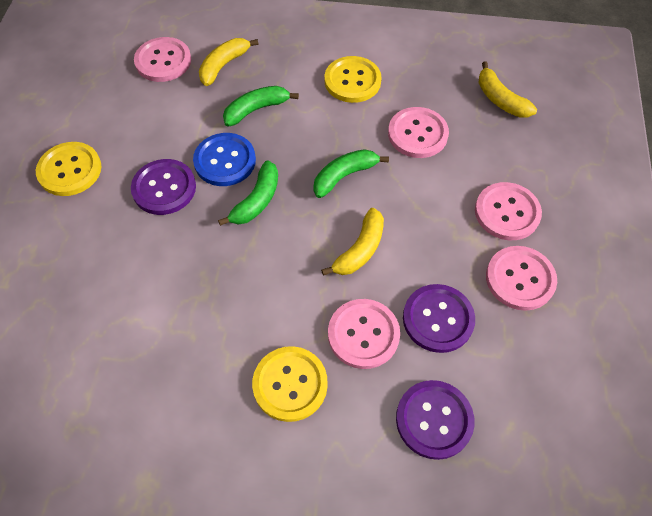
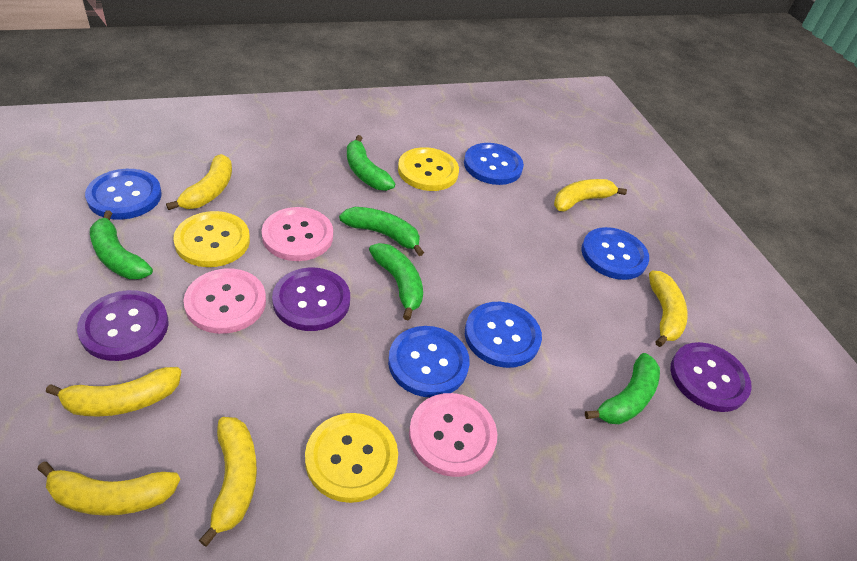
blue button: 1 -> 5
green banana: 3 -> 5
pink button: 5 -> 3
yellow banana: 3 -> 6

